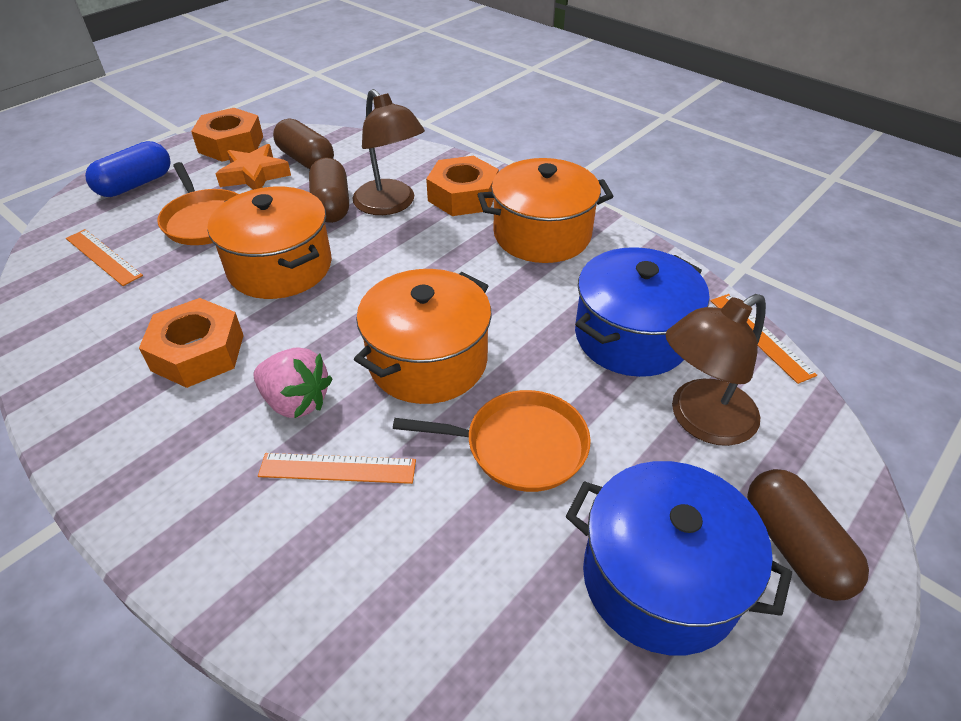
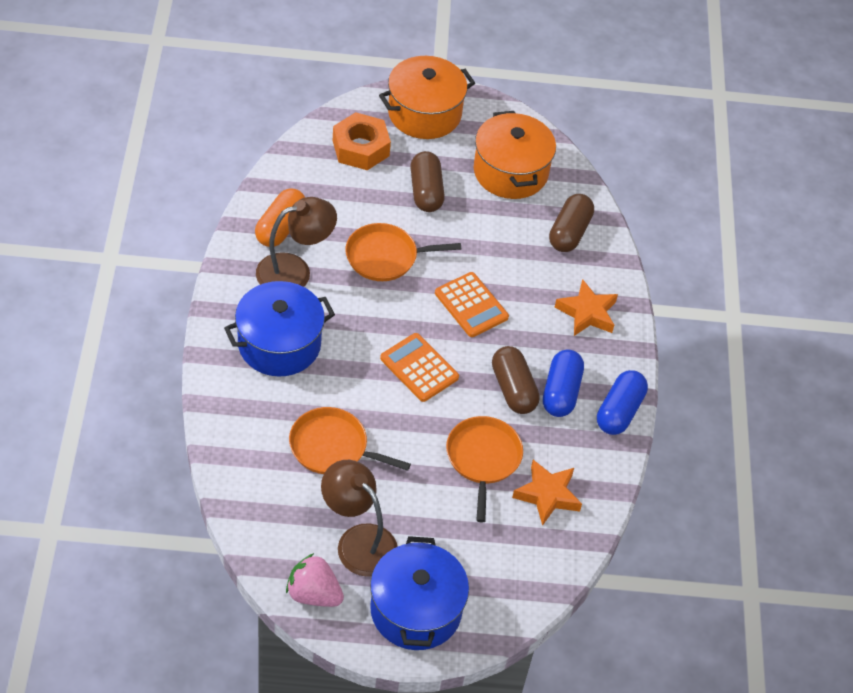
blue capsule: 1 -> 2
orange calculator: 0 -> 2
orange capsule: 0 -> 1
orange nut: 3 -> 1
orange pan: 2 -> 3
orange pot: 3 -> 2
orange ruler: 3 -> 0
orange star: 1 -> 2

